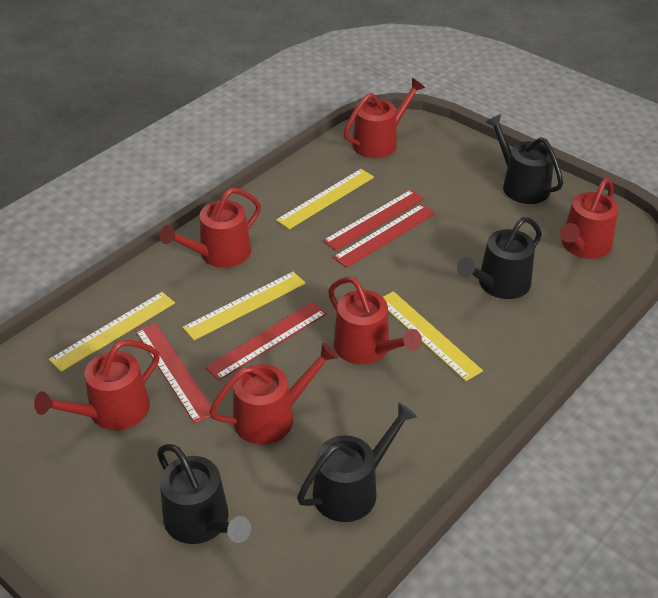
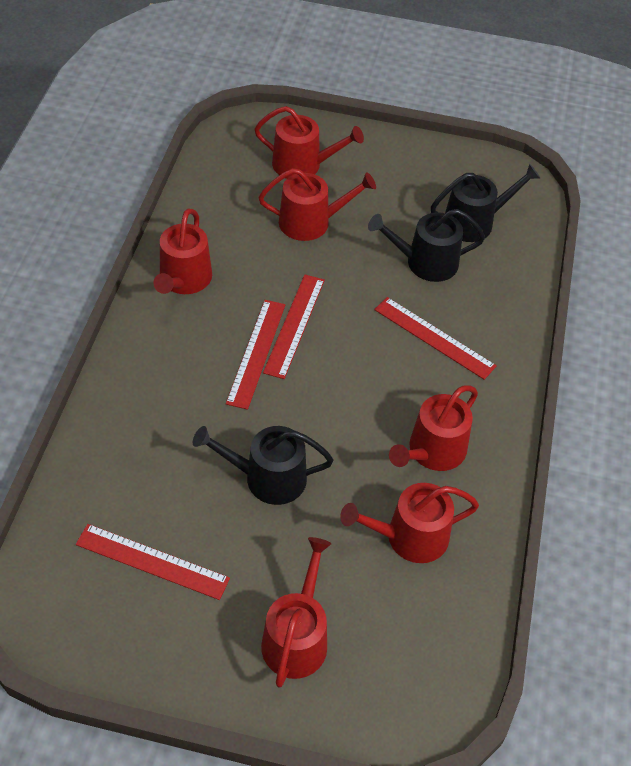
black watering can: 4 -> 3
yellow ruler: 4 -> 0

